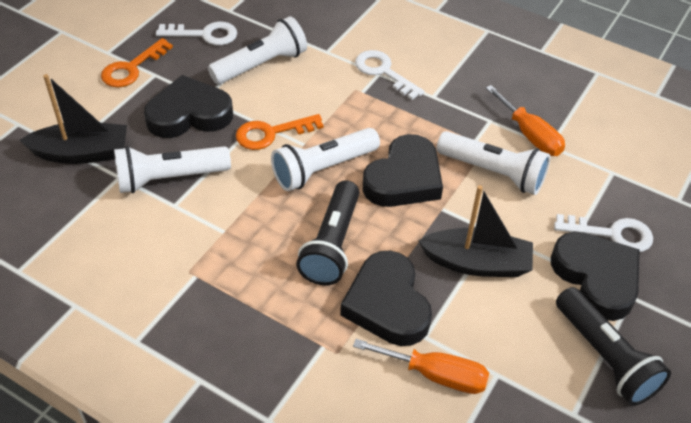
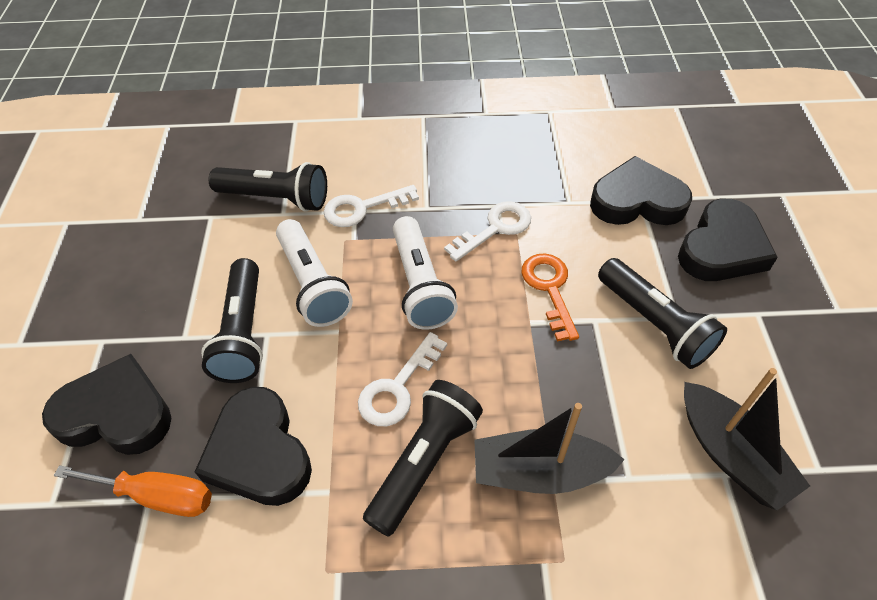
black flashlight: 2 -> 4
orange key: 2 -> 1
orange screwdriver: 2 -> 1
white flashlight: 4 -> 2

